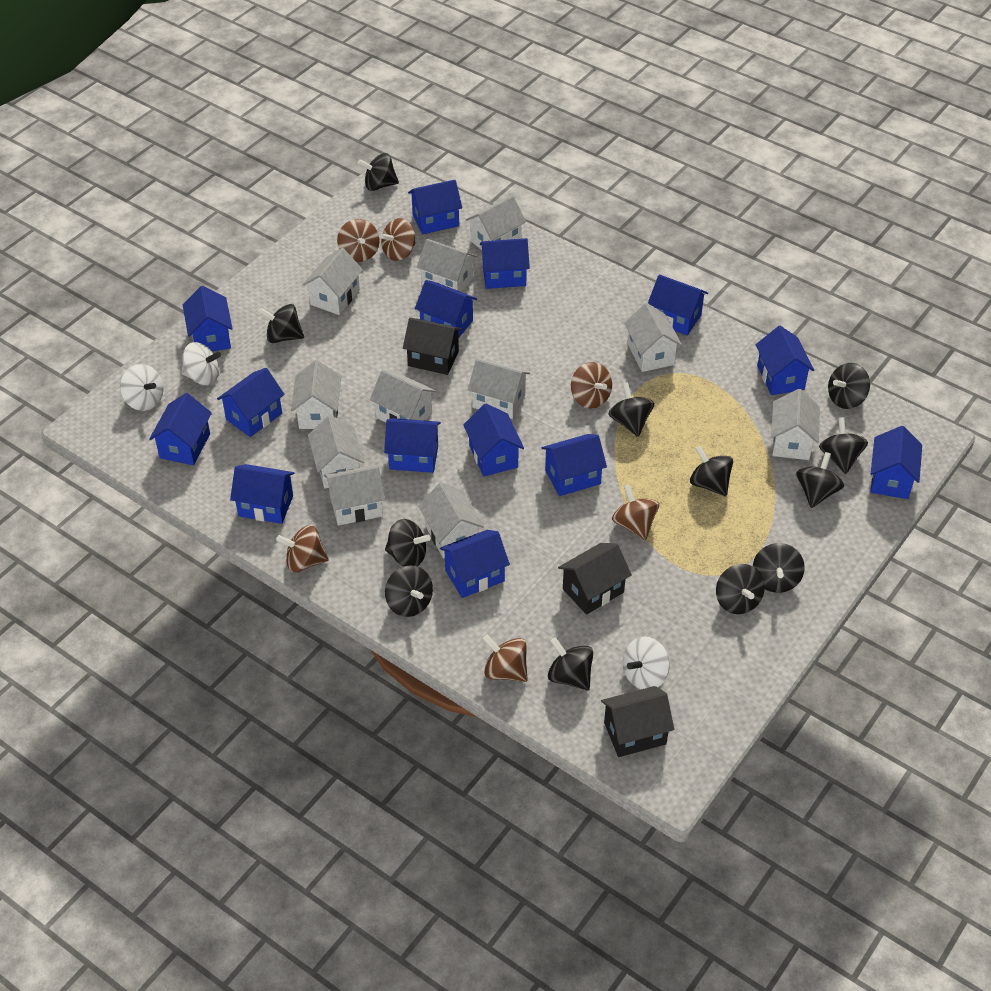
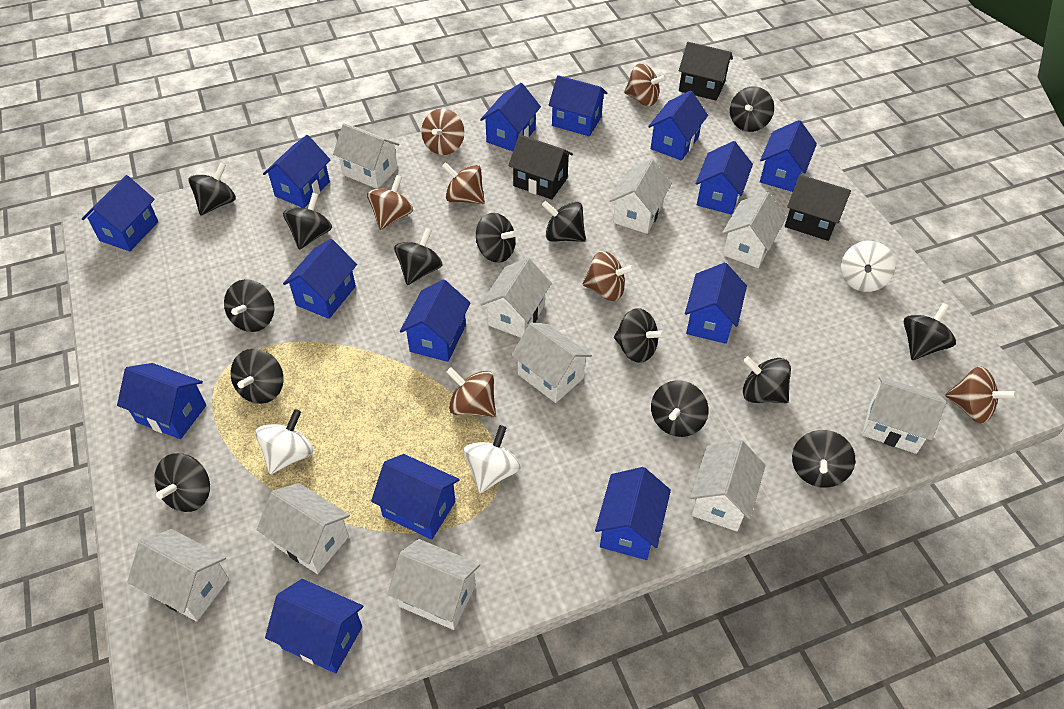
black spinning top: 12 -> 14
brown spinning top: 6 -> 7
white house: 11 -> 10

